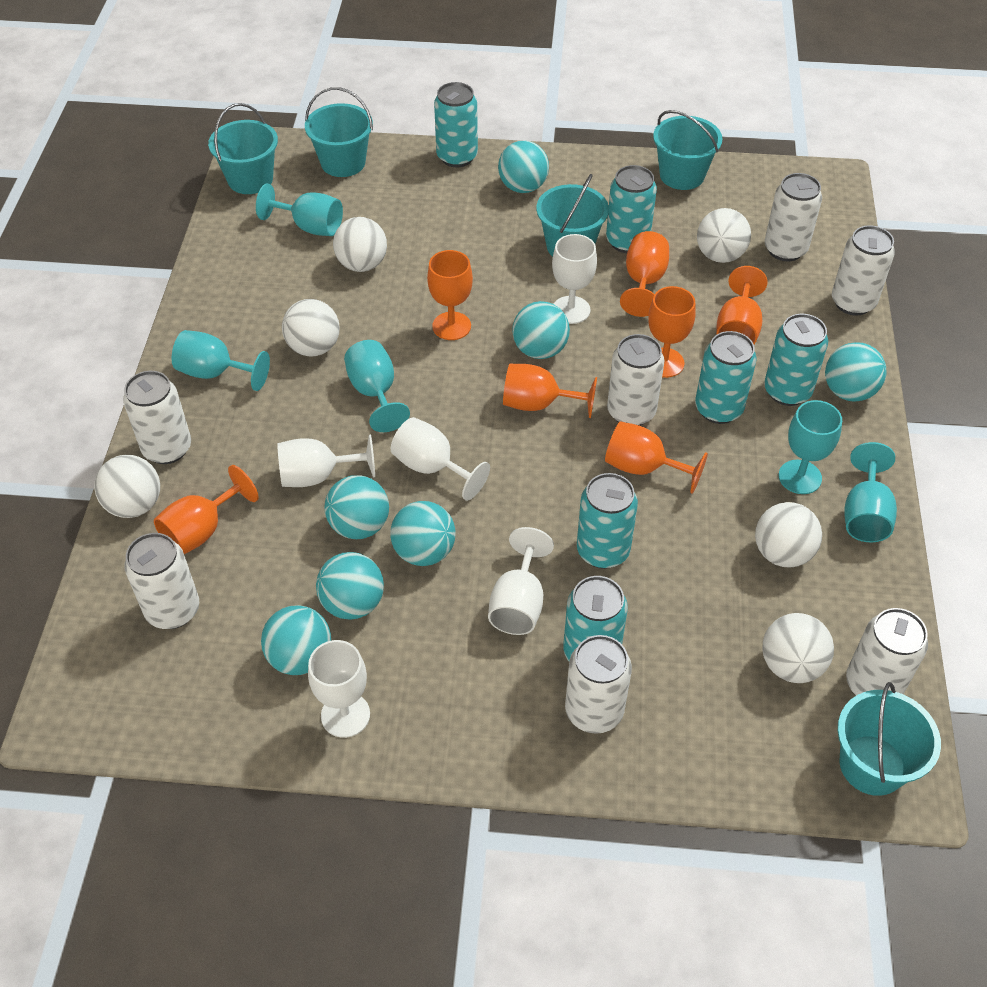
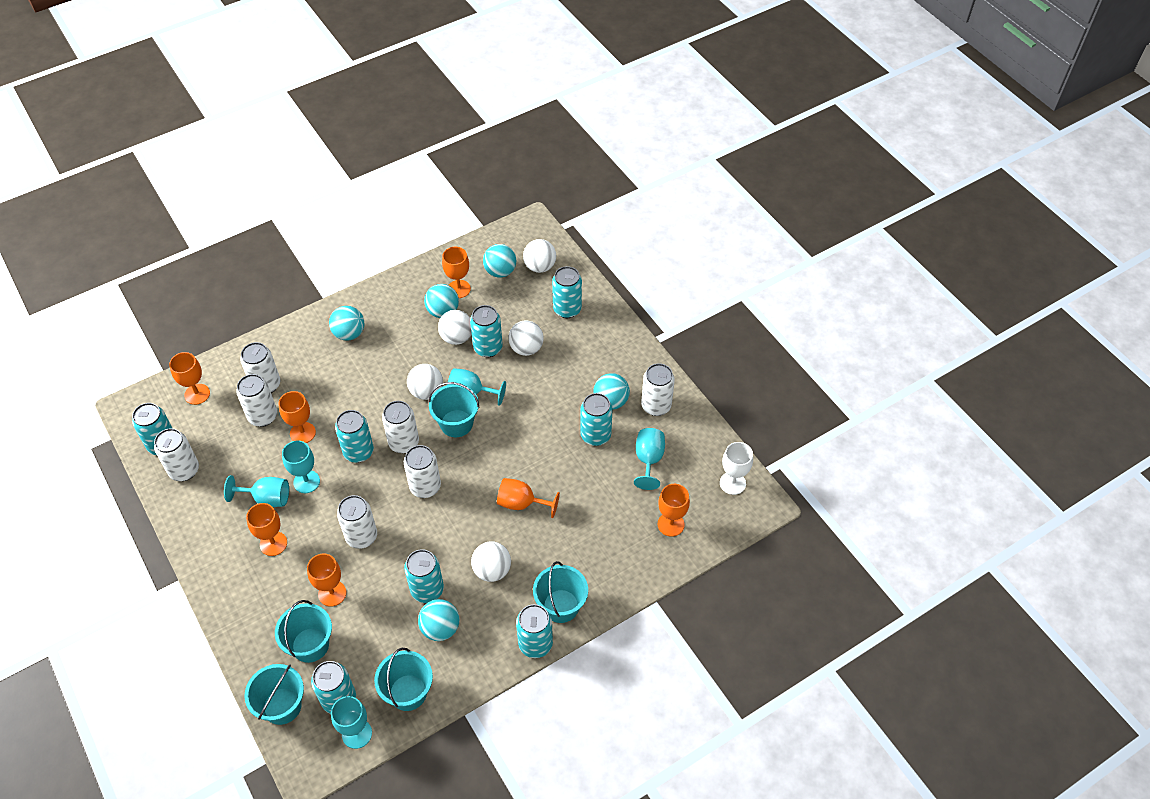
turquoise ball: 7 -> 5
turquoise can: 6 -> 8
white ball: 6 -> 5
white goblet: 5 -> 1

